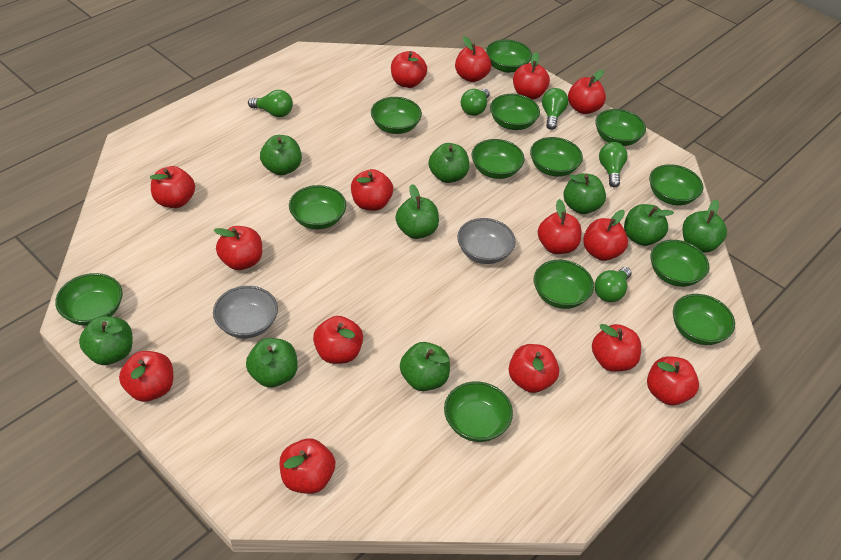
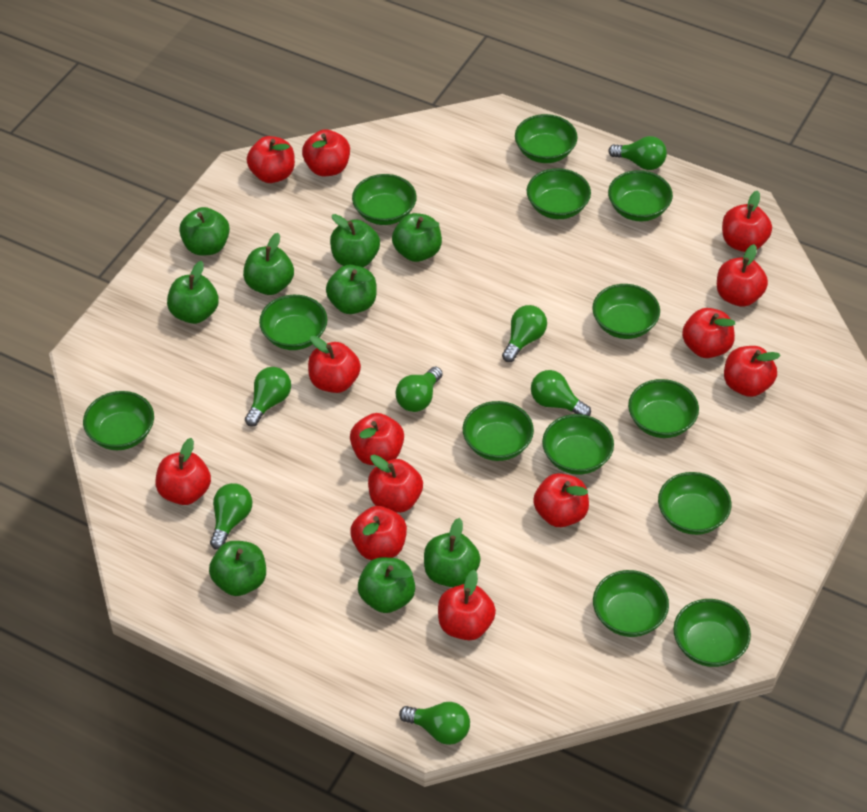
green light bulb: 5 -> 7
grey bowl: 2 -> 0
red apple: 15 -> 13

